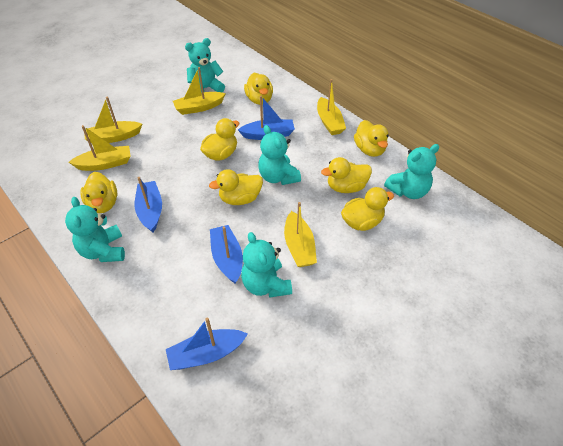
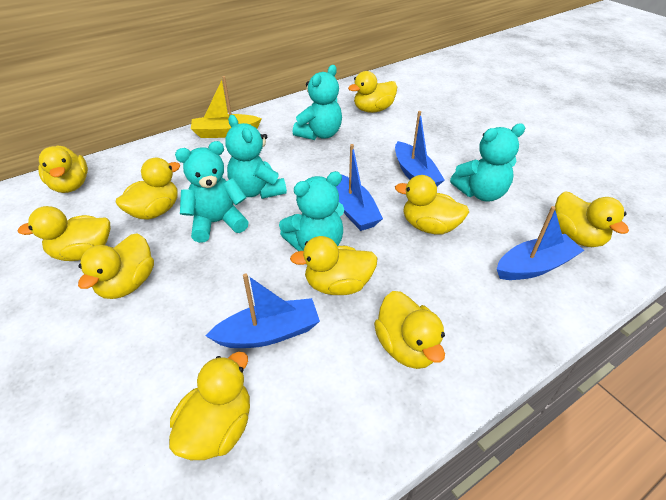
yellow boat: 5 -> 1
yellow duck: 7 -> 10

